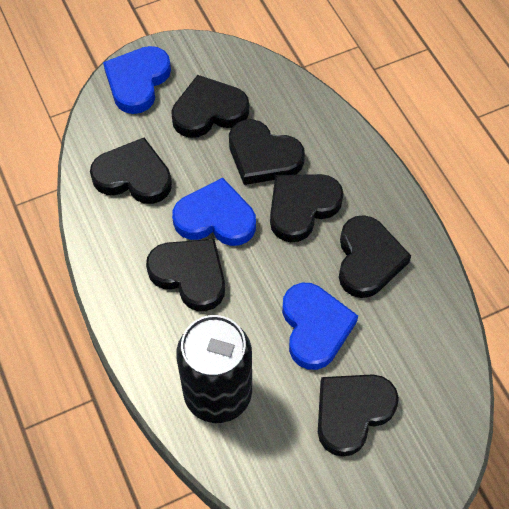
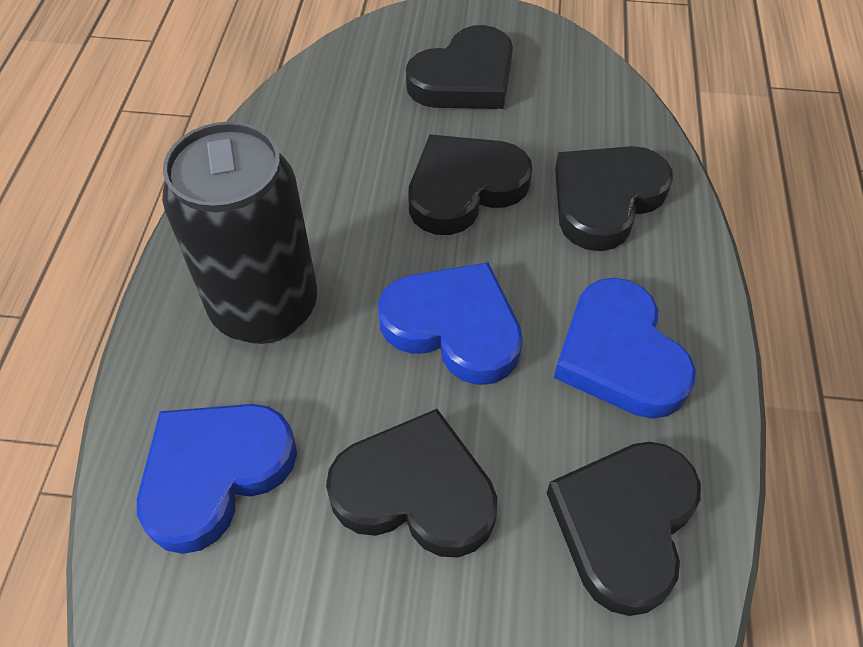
black heart: 7 -> 5

